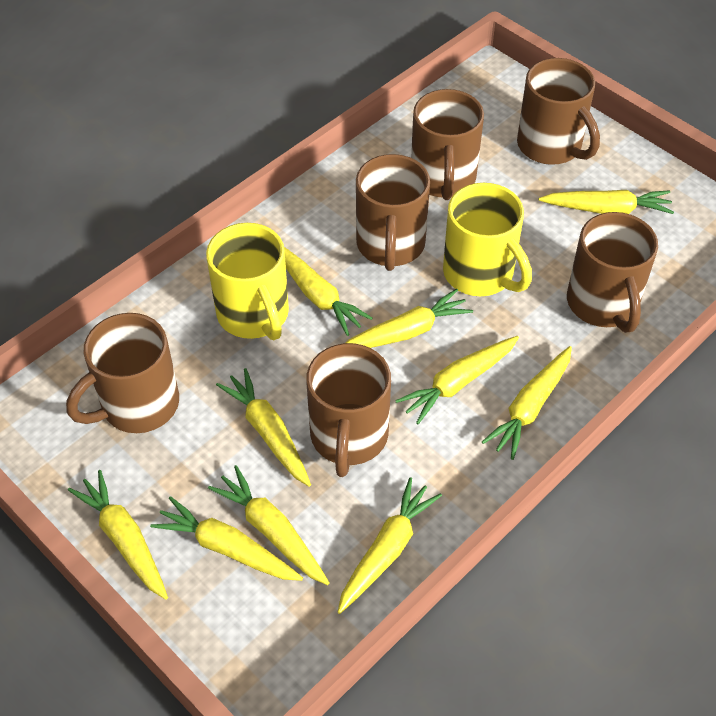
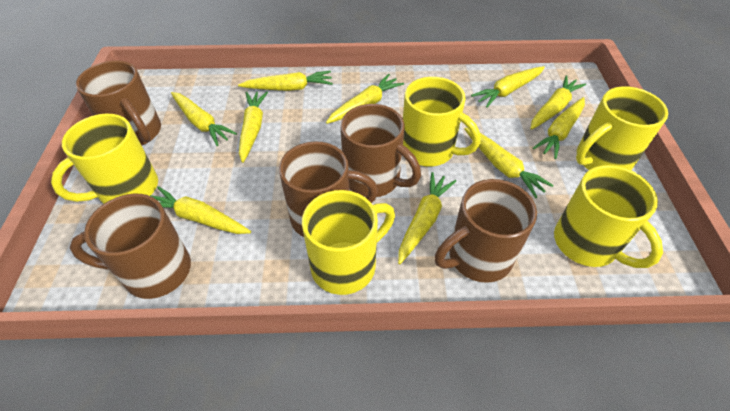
brown mug: 6 -> 5
yellow mug: 2 -> 5

